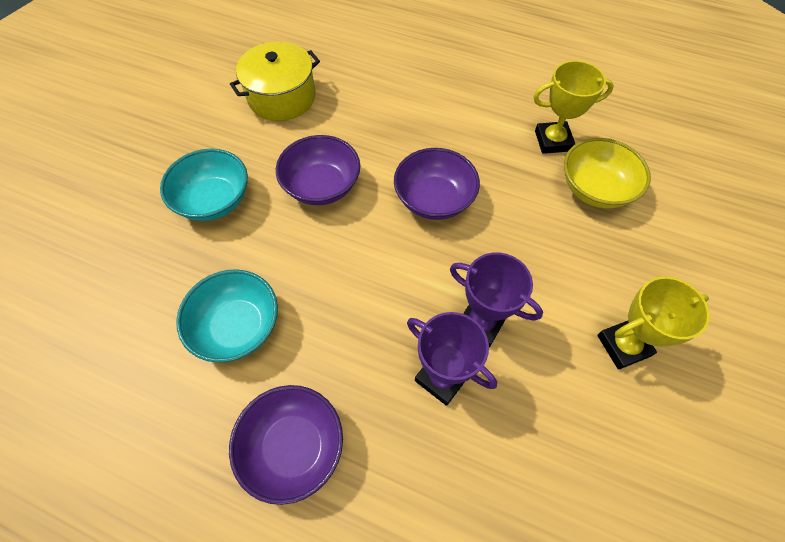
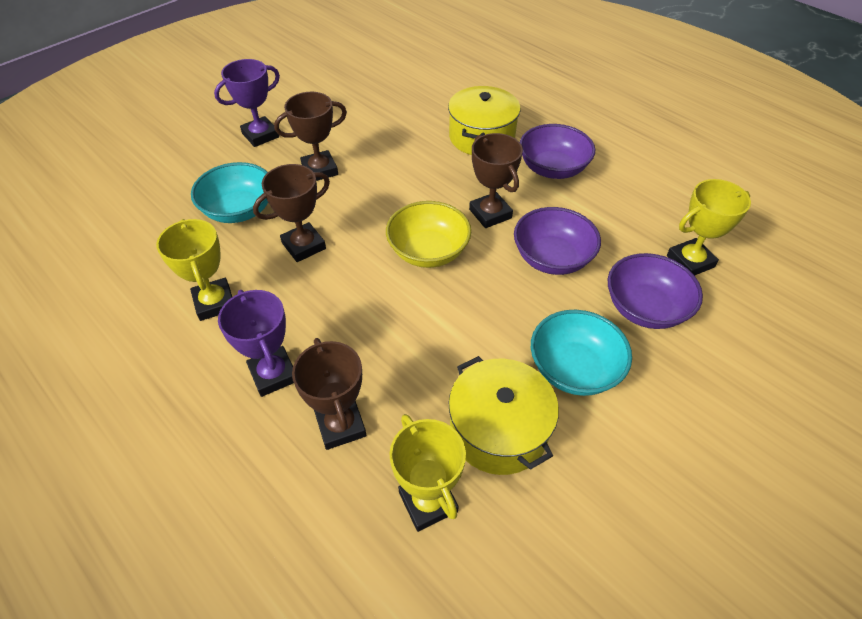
brown trophy: 0 -> 4
yellow pot: 1 -> 2
yellow trophy: 2 -> 3

